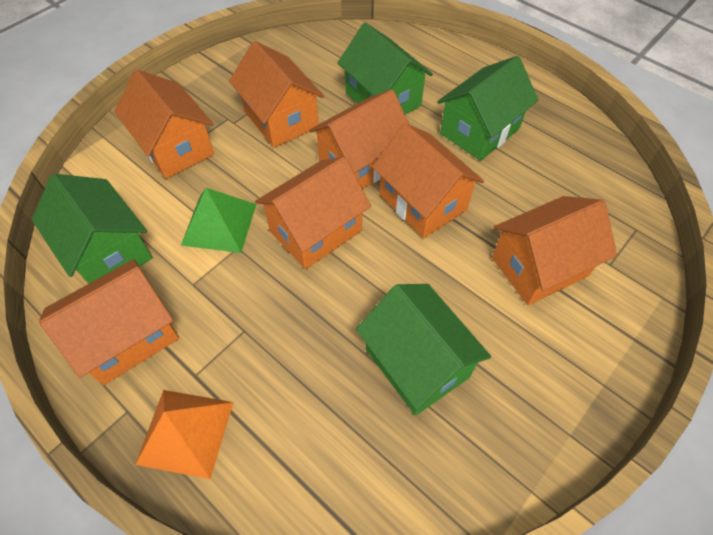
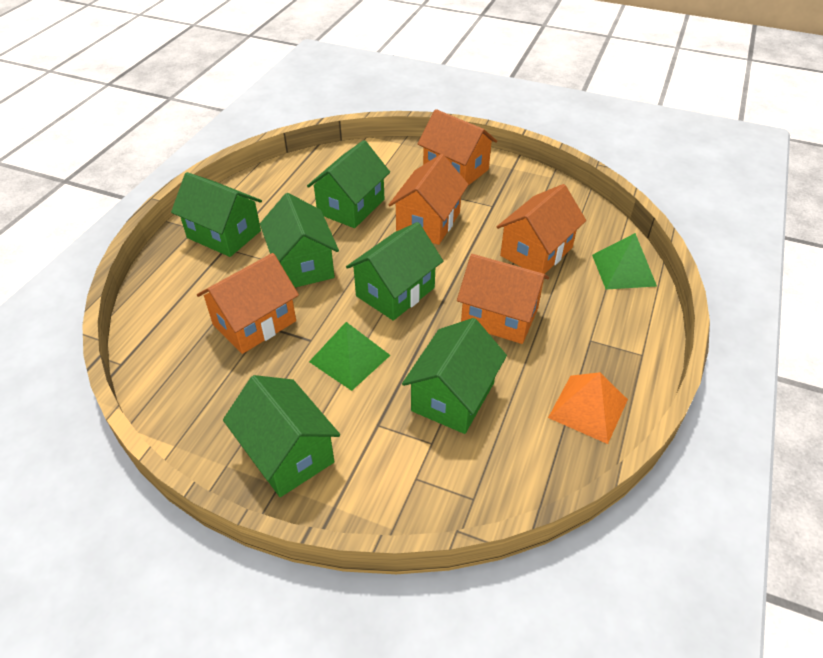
green house: 4 -> 6
green pyramid: 1 -> 2
orange house: 7 -> 5

